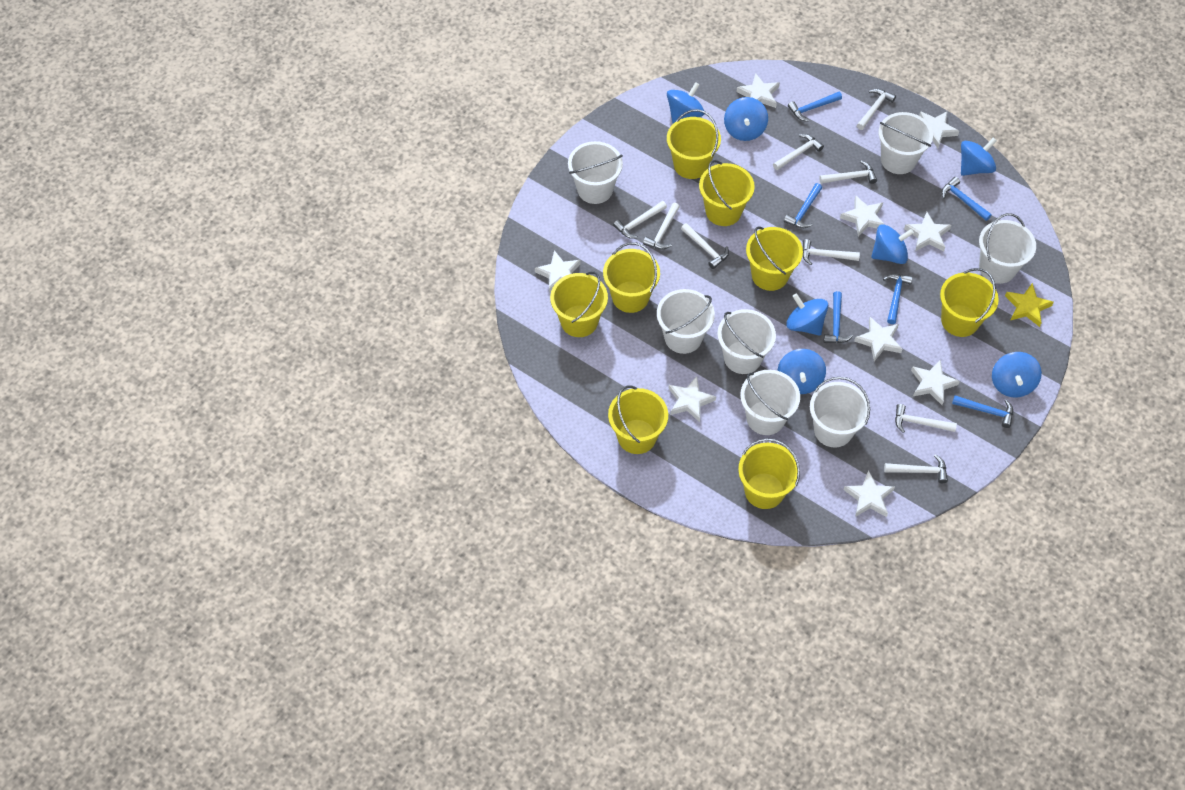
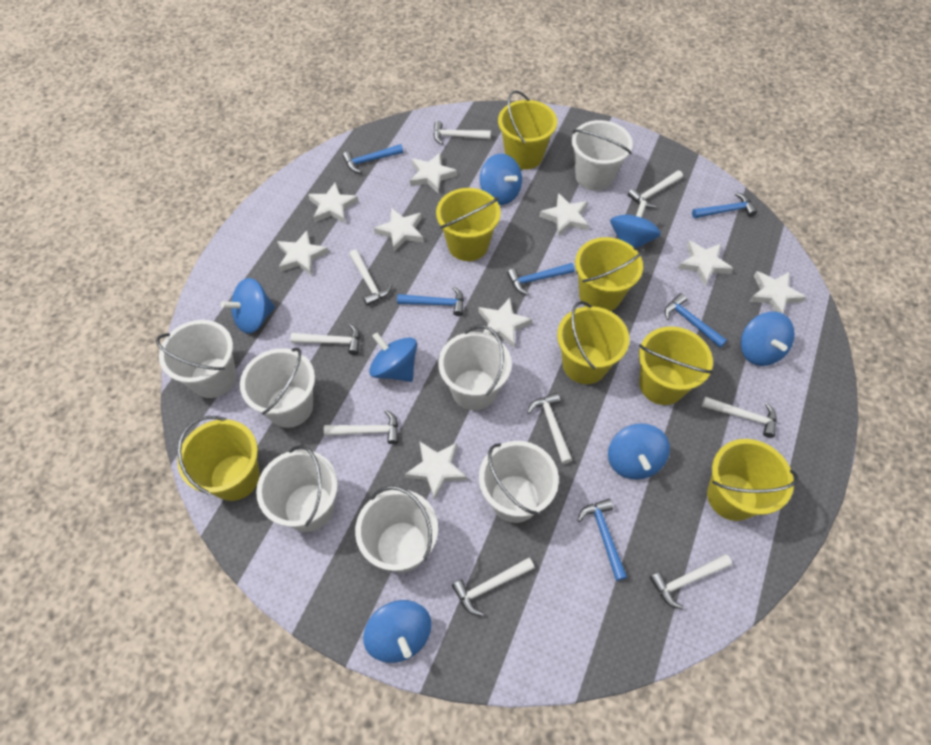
yellow bucket: 8 -> 7
yellow star: 1 -> 0

